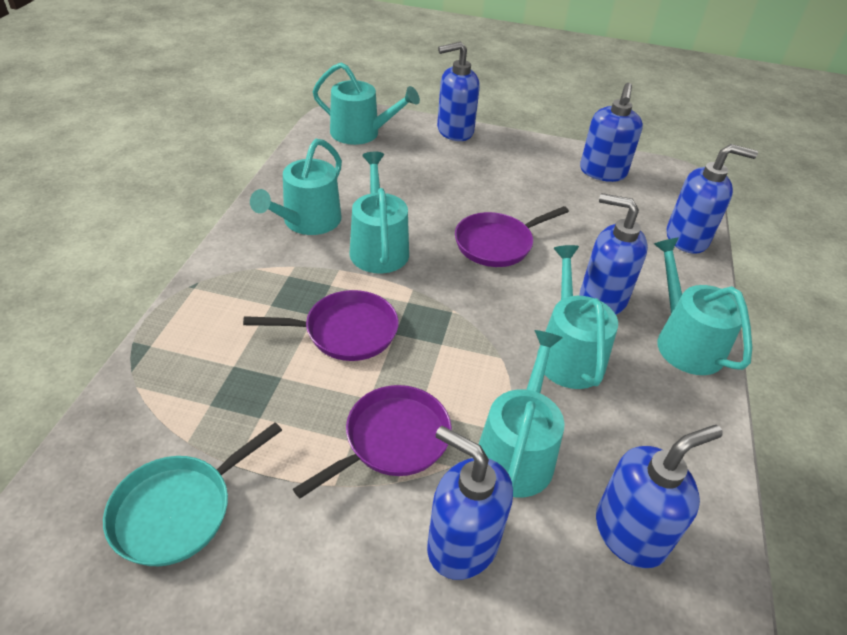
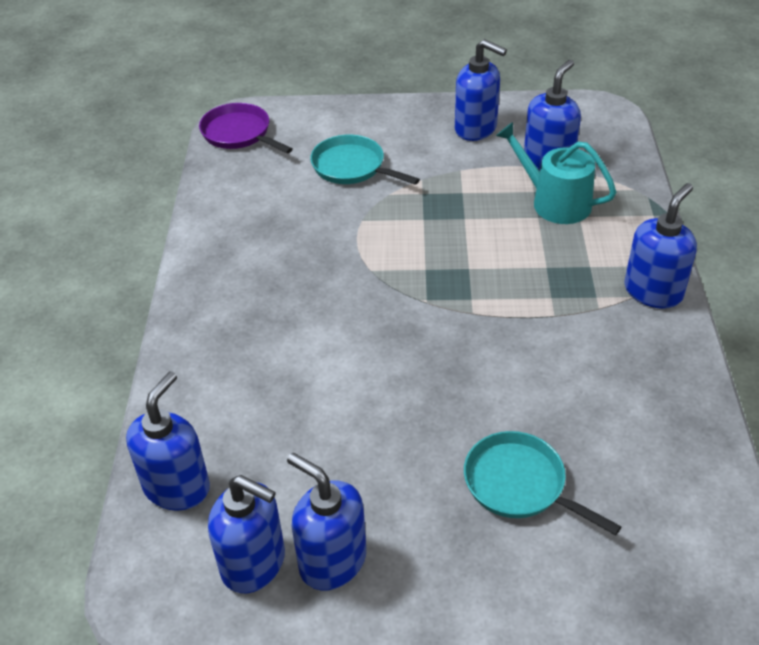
purple pan: 3 -> 1
turquoise pan: 1 -> 2
turquoise watering can: 6 -> 1

